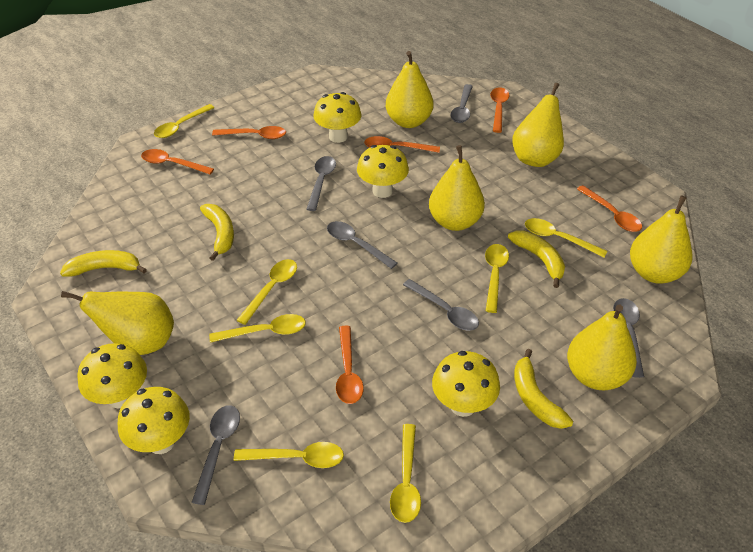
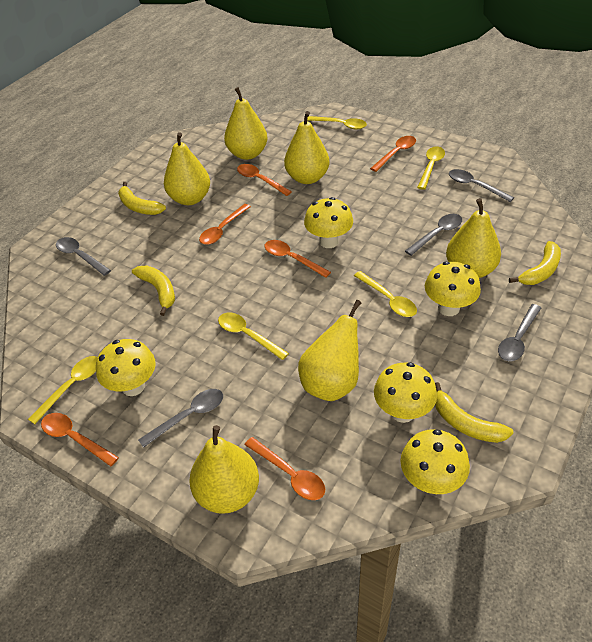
grey spoon: 6 -> 5
yellow spoon: 7 -> 5

